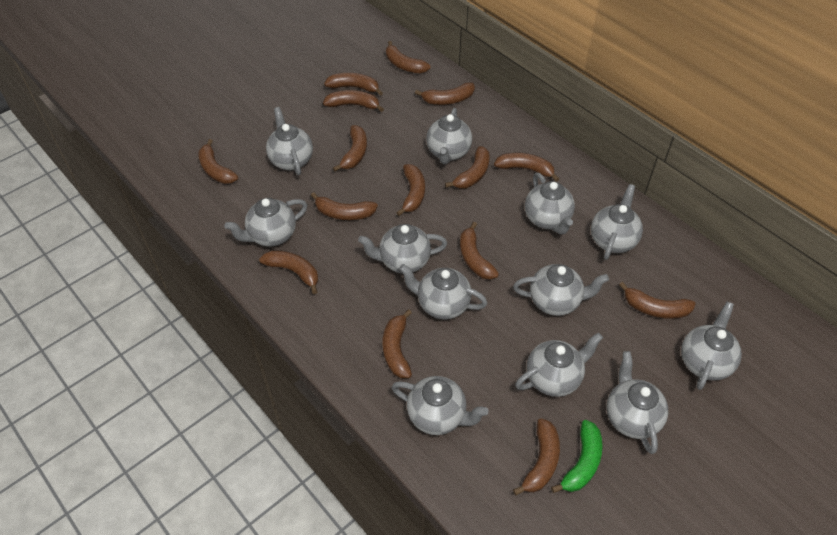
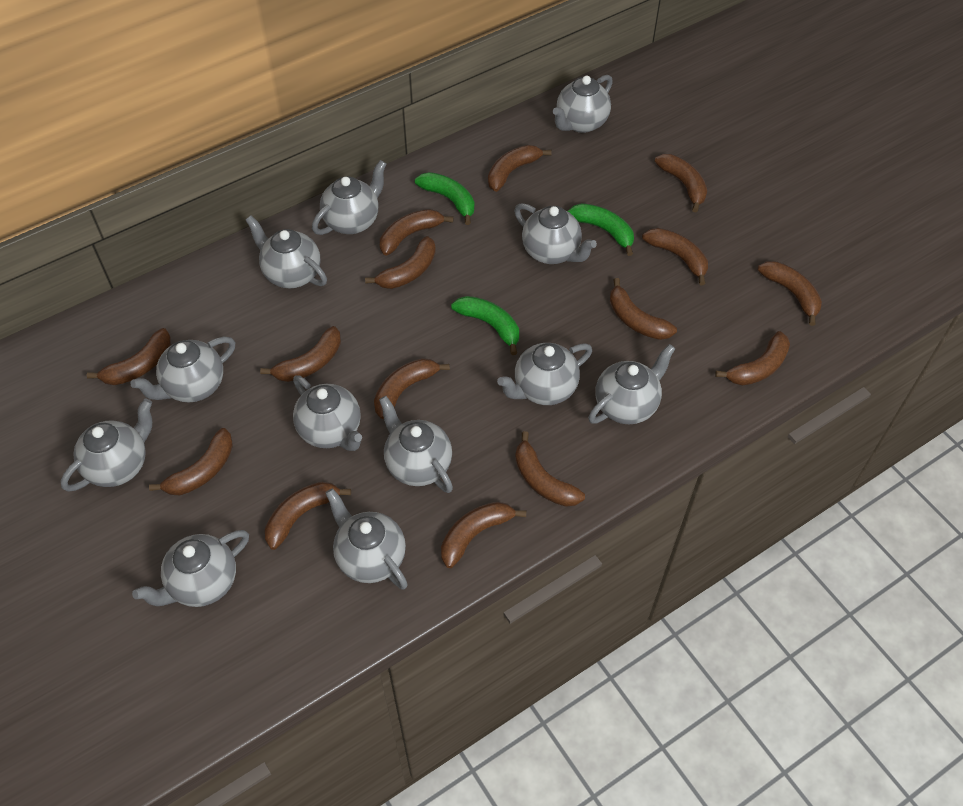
green banana: 1 -> 3

